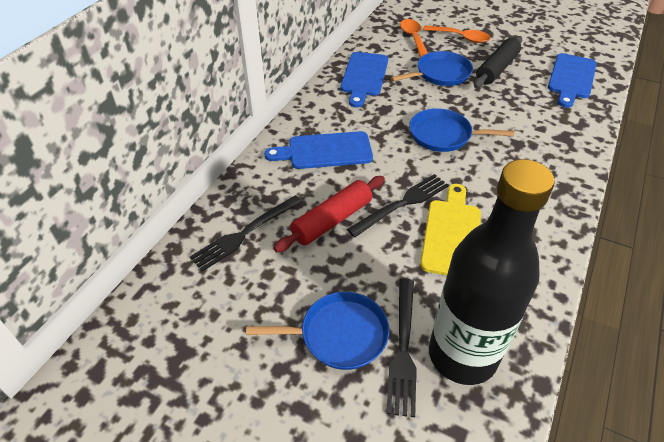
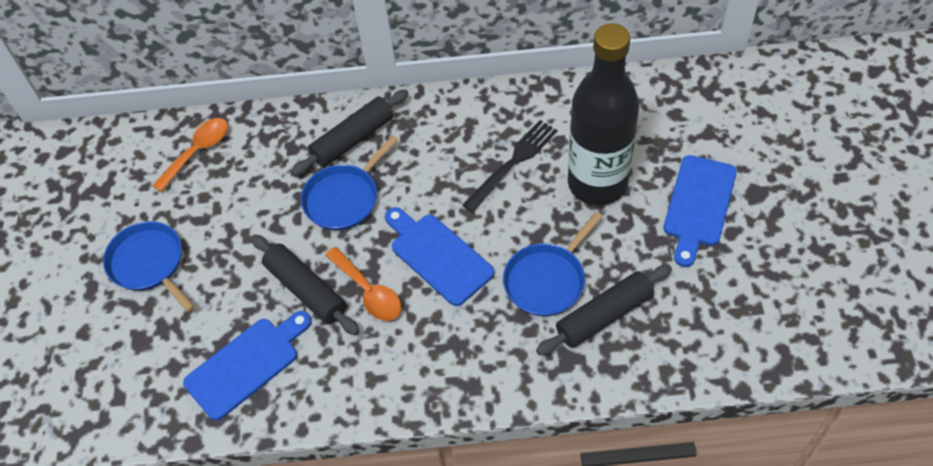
black fork: 3 -> 1
black rolling pin: 1 -> 3
red rolling pin: 1 -> 0
yellow cutting board: 1 -> 0

